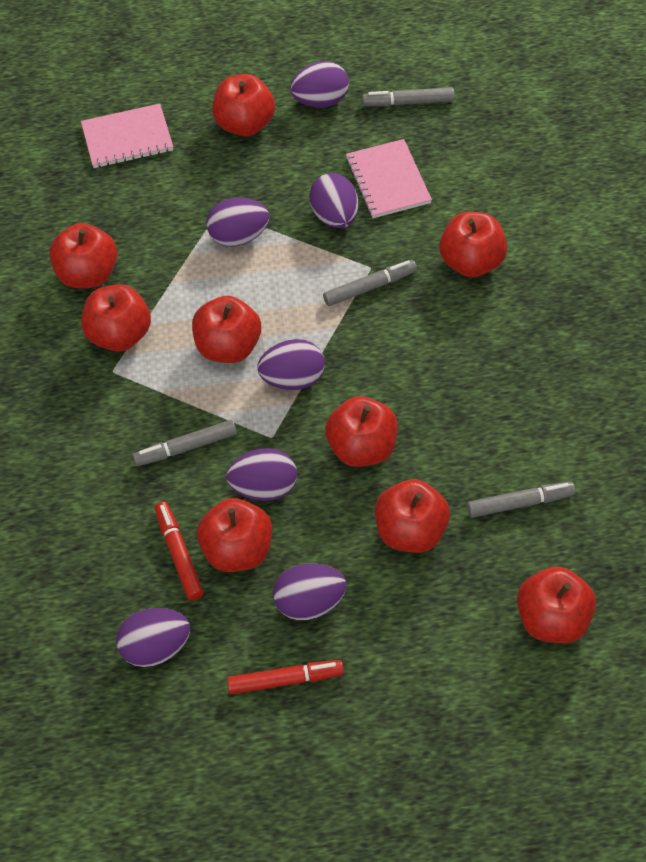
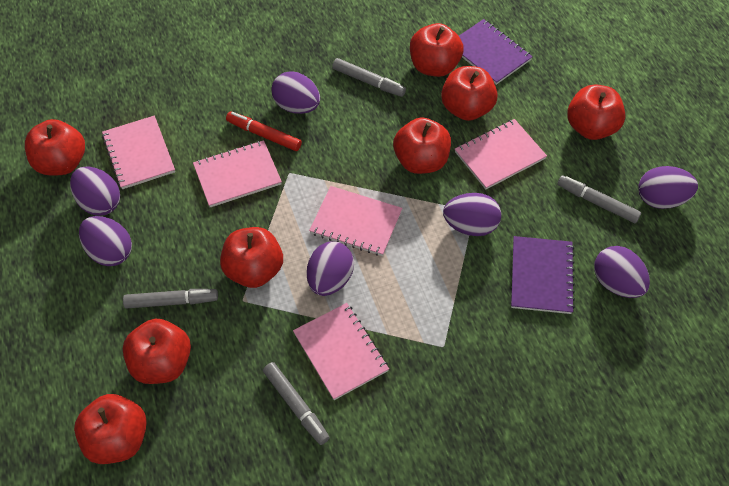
pink notebook: 2 -> 5
purple notebook: 0 -> 2
red apple: 9 -> 8
red marker: 2 -> 1

